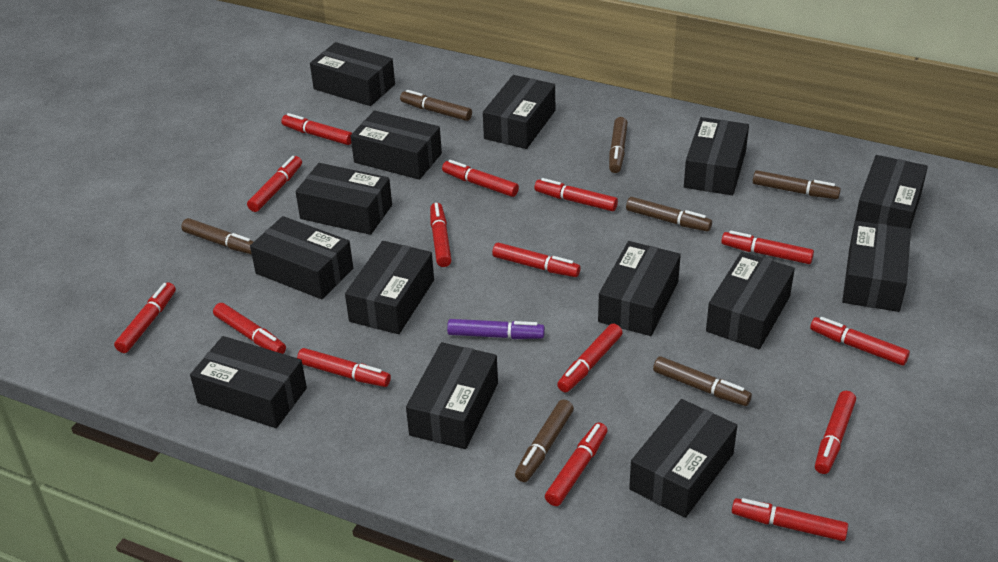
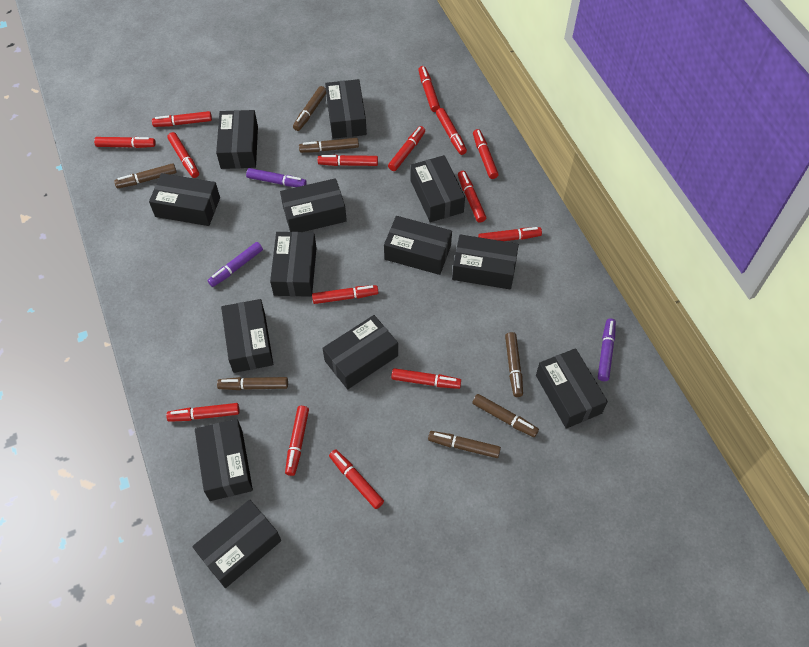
black box: 14 -> 13
purple marker: 1 -> 3

